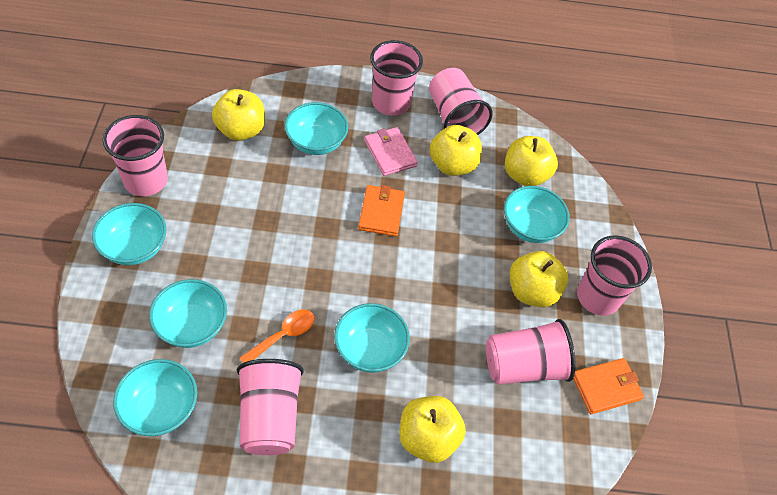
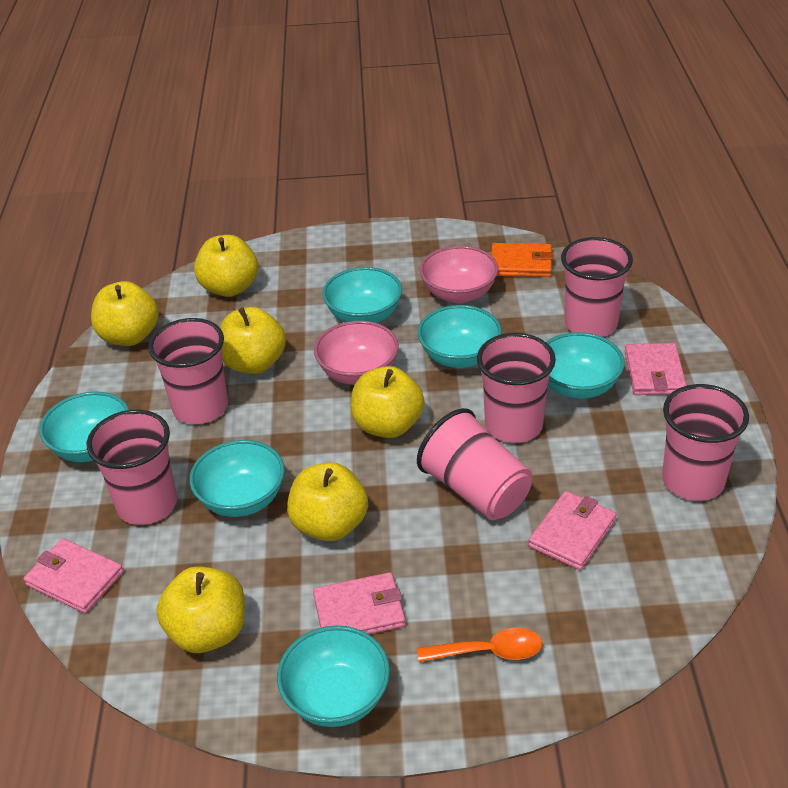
orange wallet: 2 -> 1
pink bowl: 0 -> 2
pink wallet: 1 -> 4
yellow apple: 5 -> 6

